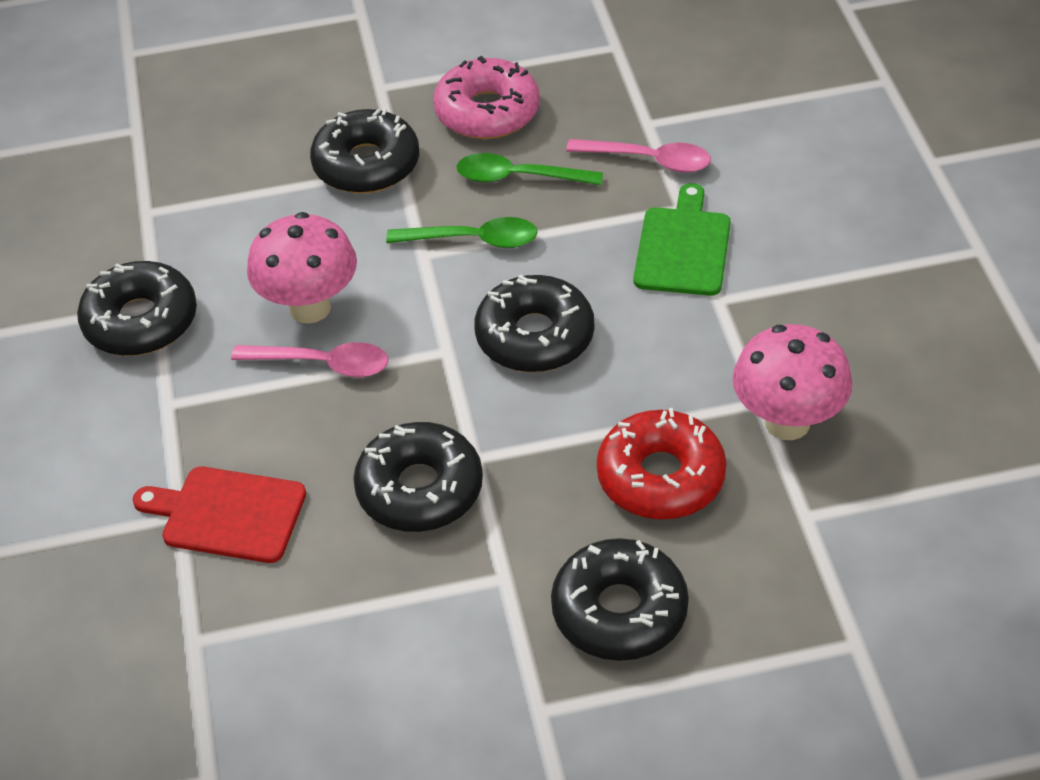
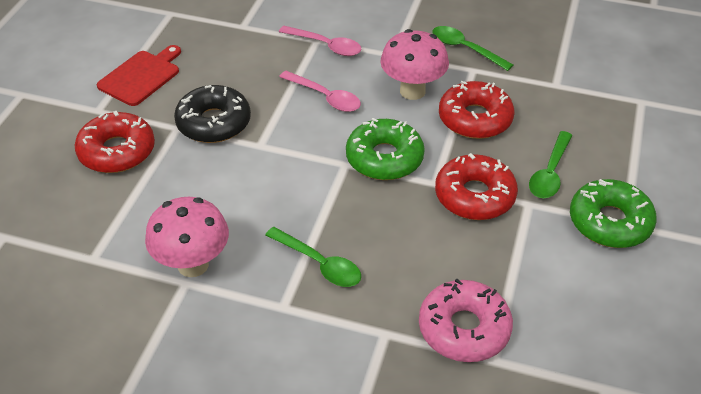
black donut: 5 -> 1
green cutting board: 1 -> 0
green donut: 0 -> 2
green spoon: 2 -> 3
red donut: 1 -> 3

